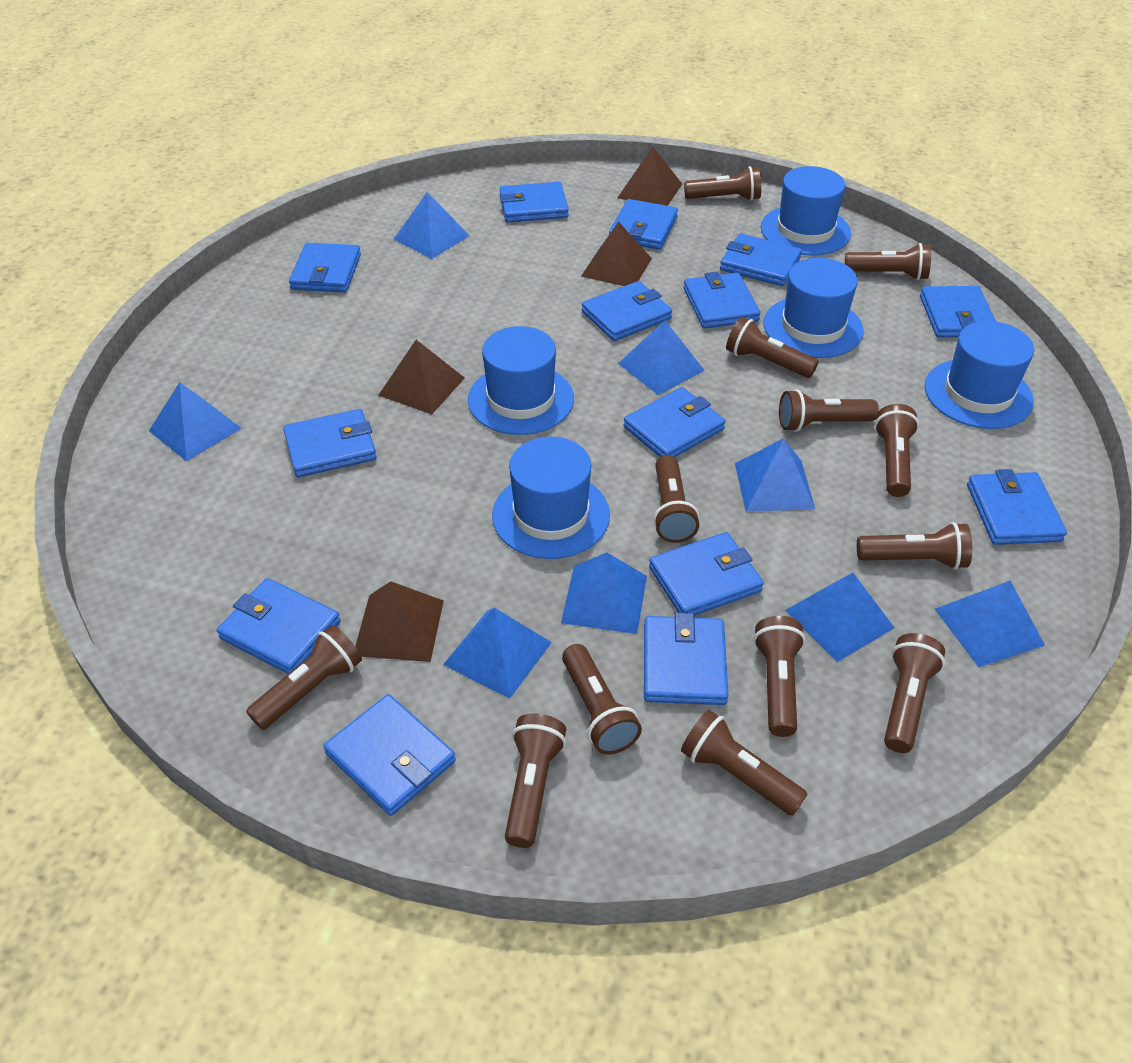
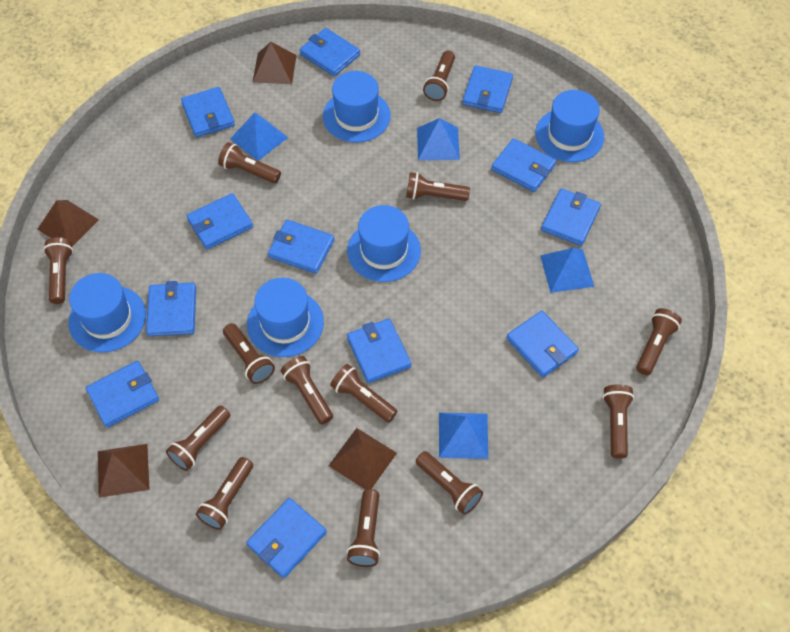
blue pyramid: 8 -> 4
blue wallet: 14 -> 12

